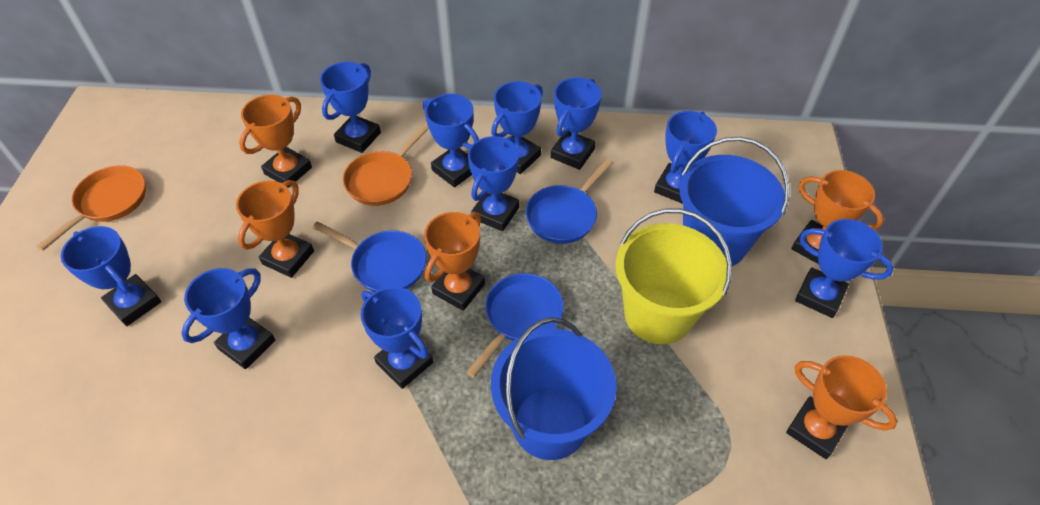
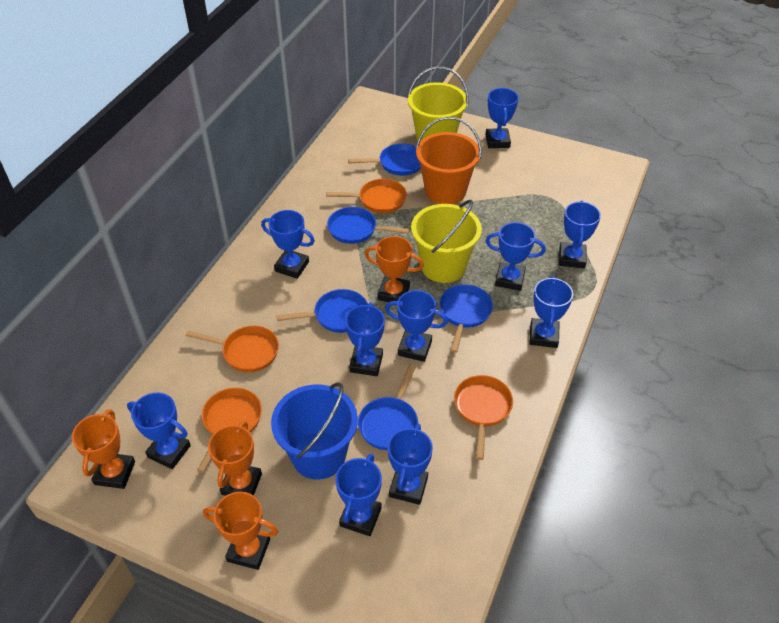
blue bucket: 2 -> 1
blue pan: 3 -> 5
orange bucket: 0 -> 1
orange pan: 2 -> 4
orange trophy: 5 -> 4
yellow bucket: 1 -> 2

